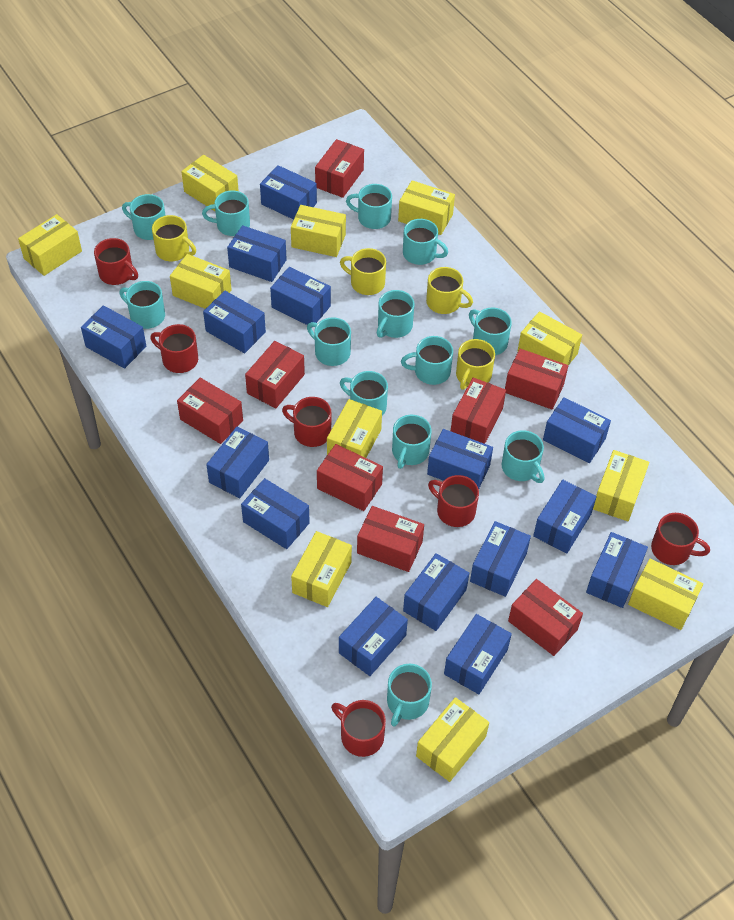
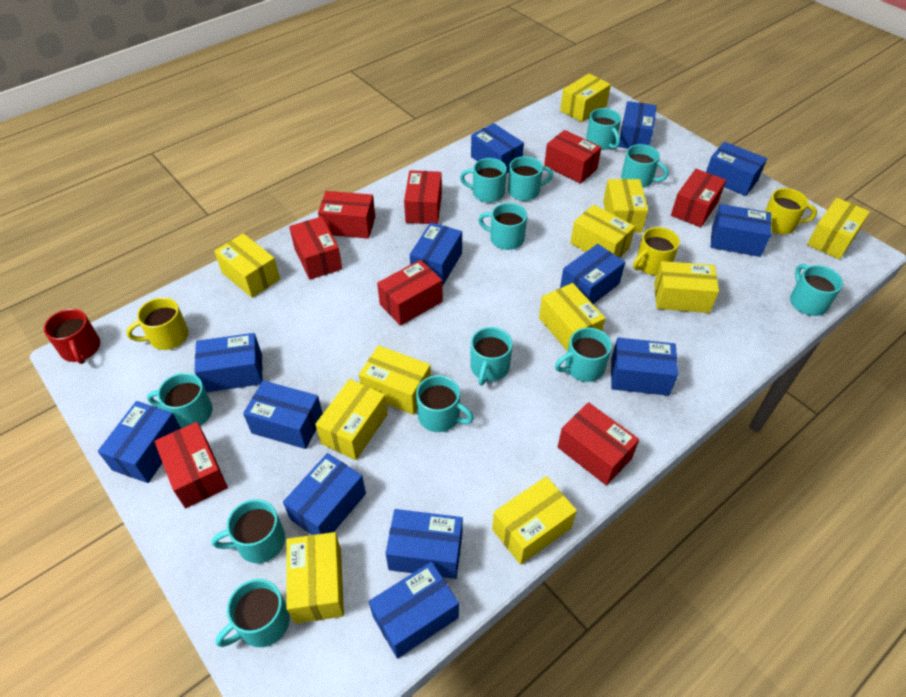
blue box: 15 -> 13
red mug: 6 -> 1
turquoise mug: 13 -> 12
yellow mug: 4 -> 3

